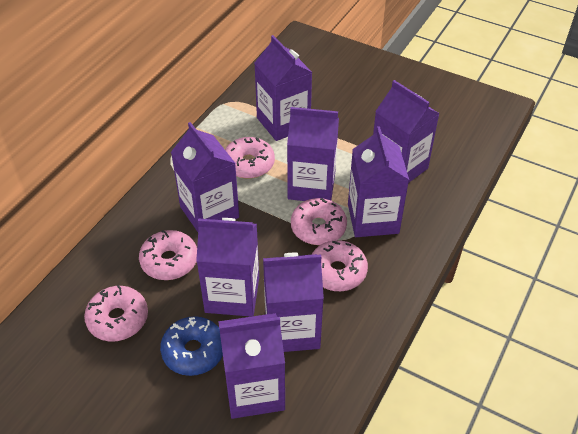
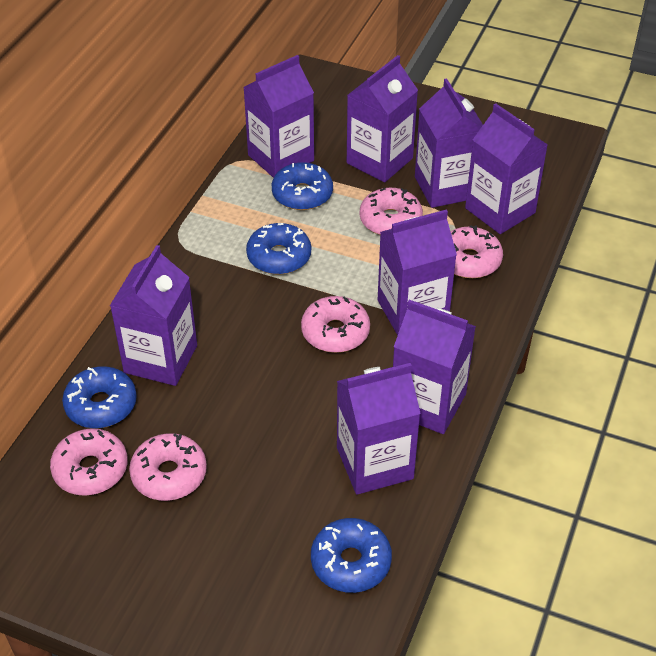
blue donut: 1 -> 4

